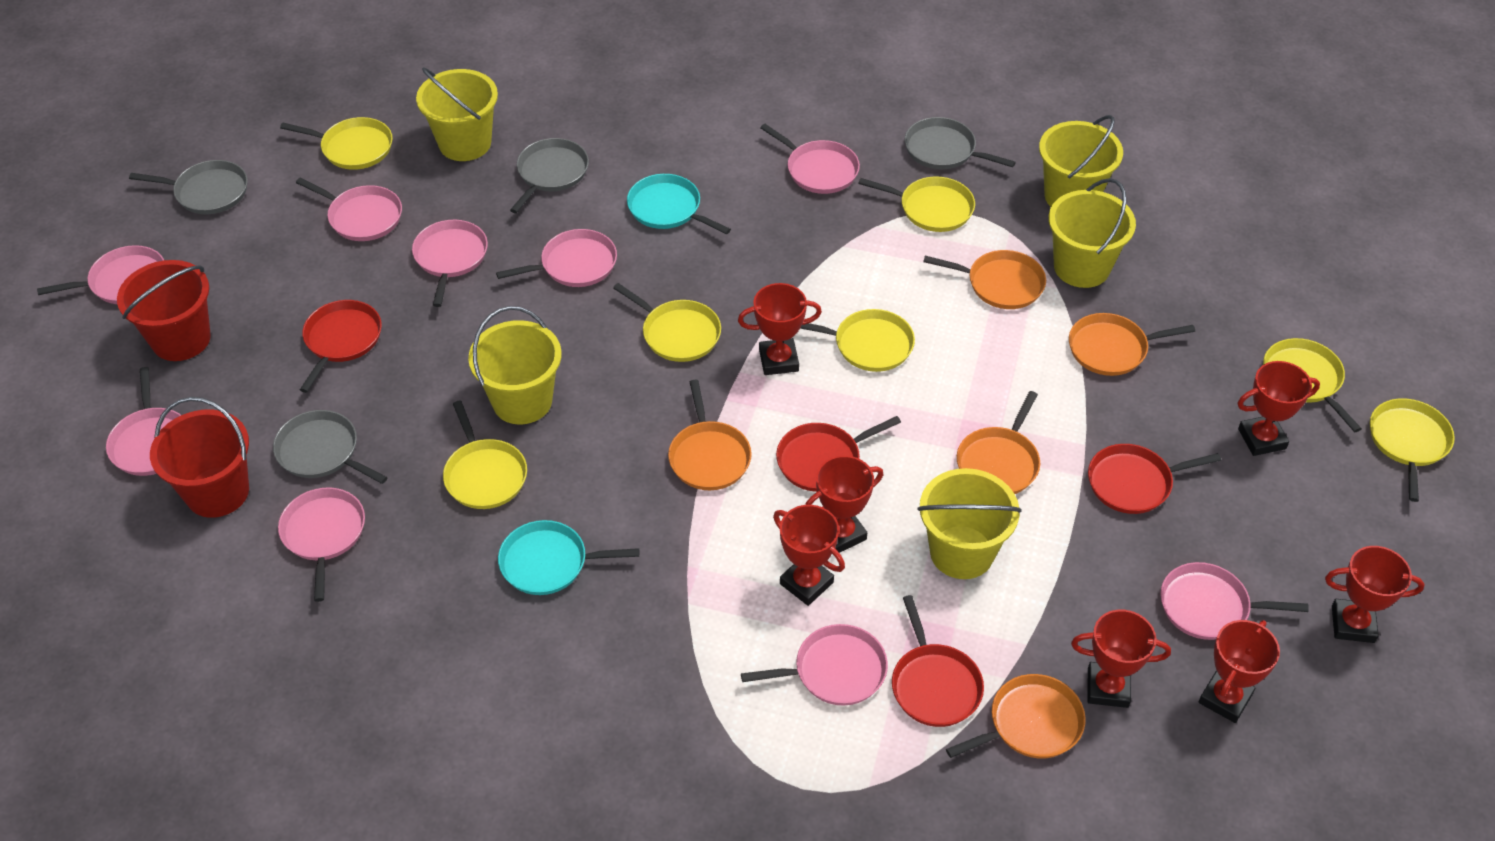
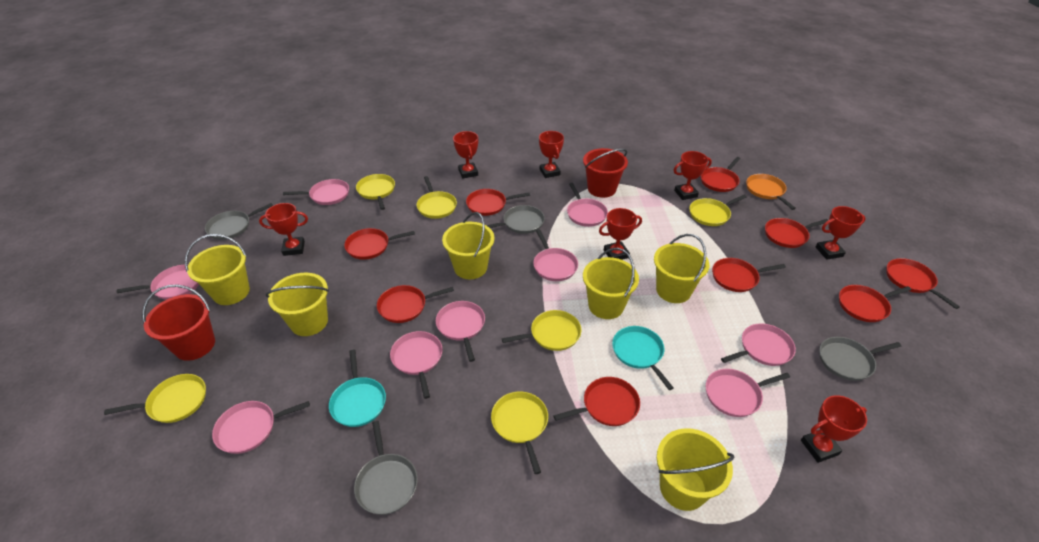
orange pan: 5 -> 1
red pan: 4 -> 9
yellow bucket: 5 -> 6
yellow pan: 7 -> 6

